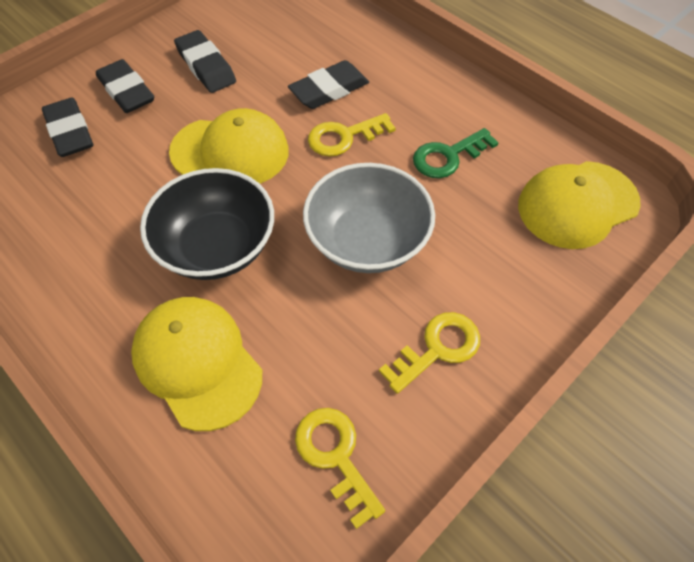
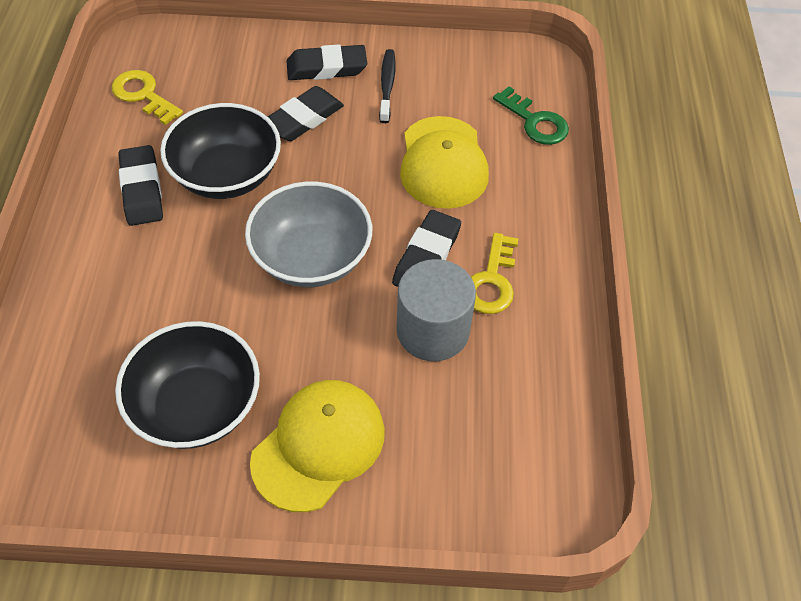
black bowl: 1 -> 2
black toothbrush: 0 -> 1
grey cylinder: 0 -> 1
yellow cap: 3 -> 2
yellow key: 3 -> 2

